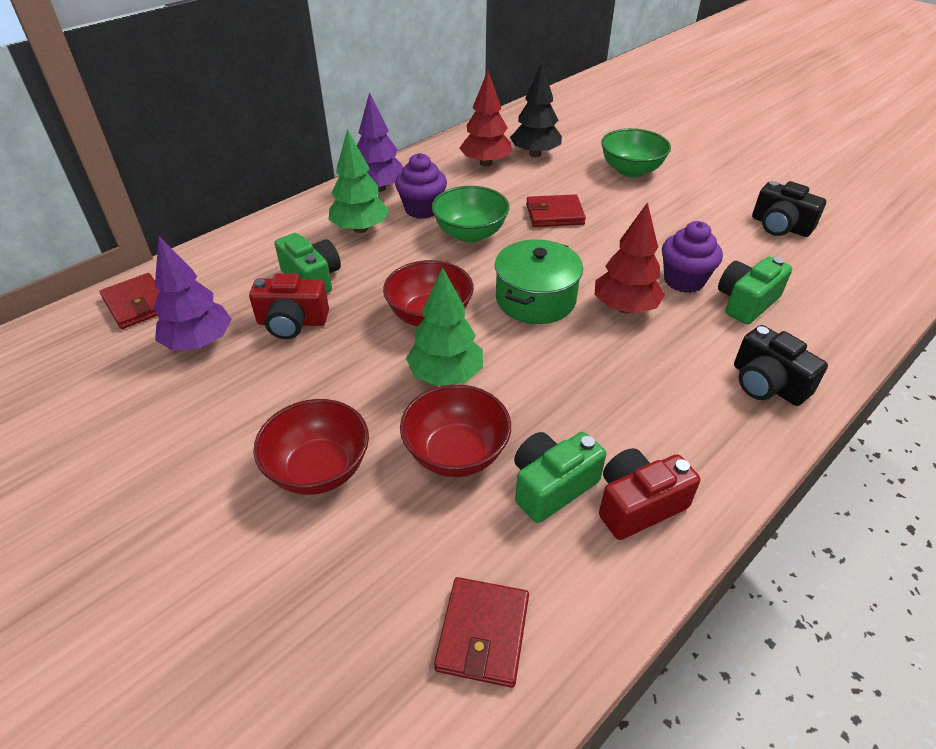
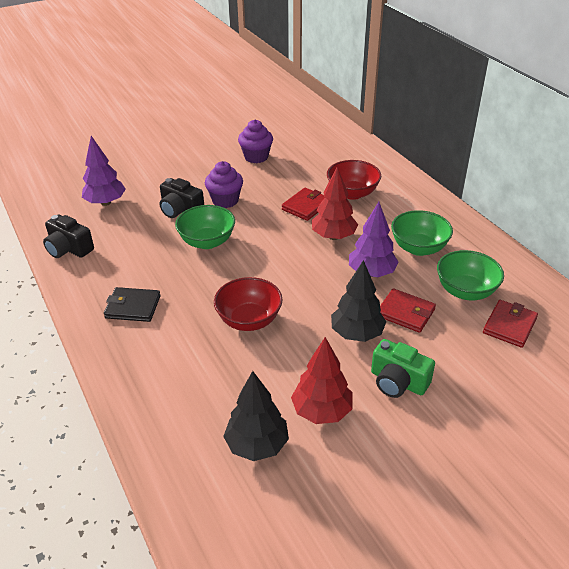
black tree: 1 -> 2
black wallet: 0 -> 1
green bowl: 2 -> 3
green camera: 3 -> 1
green pot: 1 -> 0
green tree: 2 -> 0
red bowl: 3 -> 2
red camera: 2 -> 0

